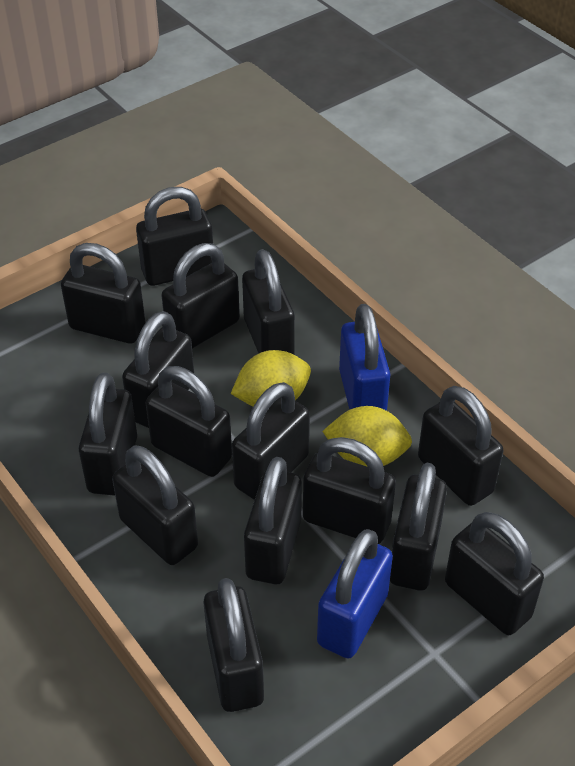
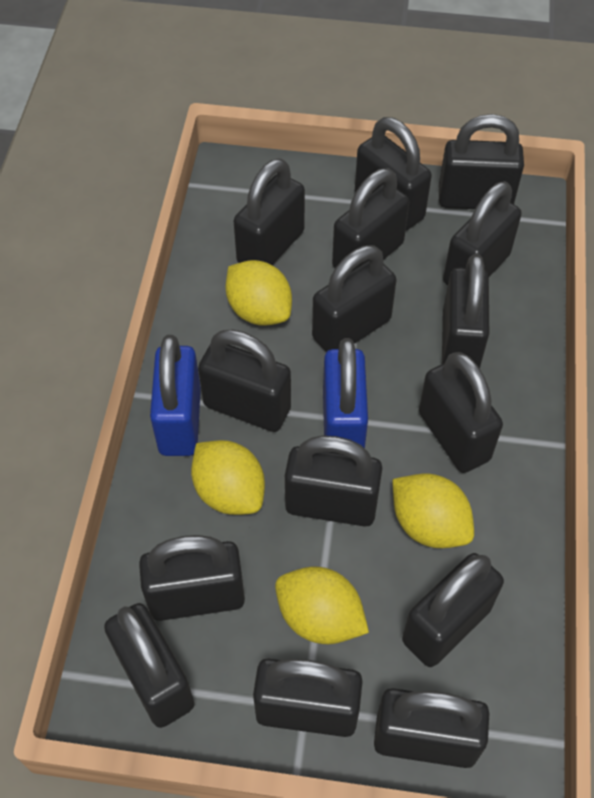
yellow lemon: 2 -> 4

